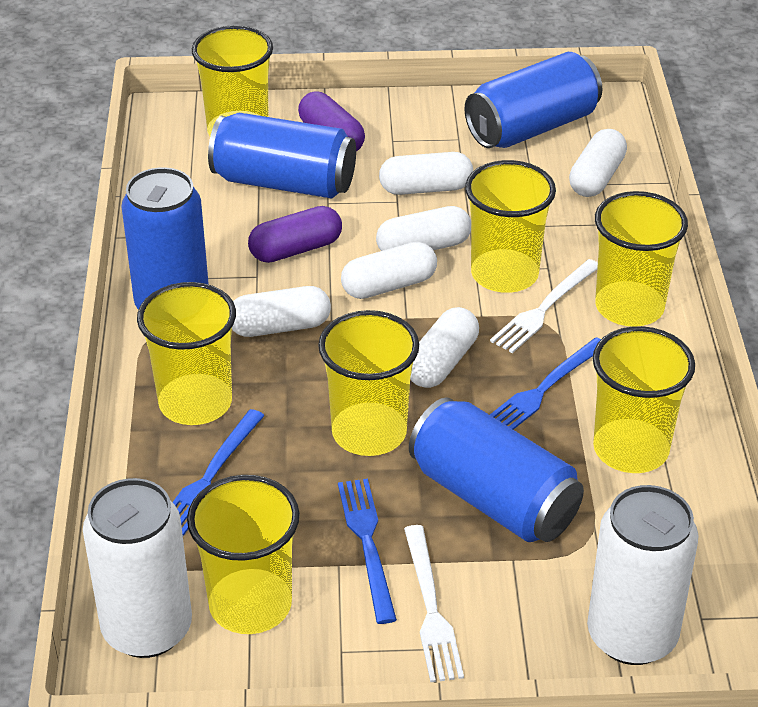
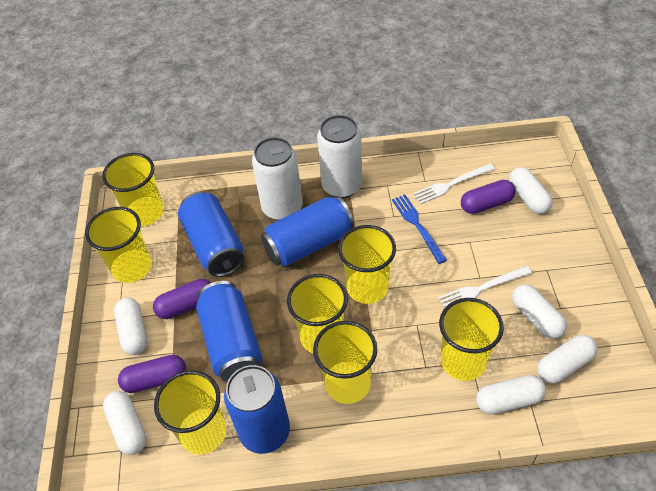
blue fork: 3 -> 1
purple capsule: 2 -> 3

